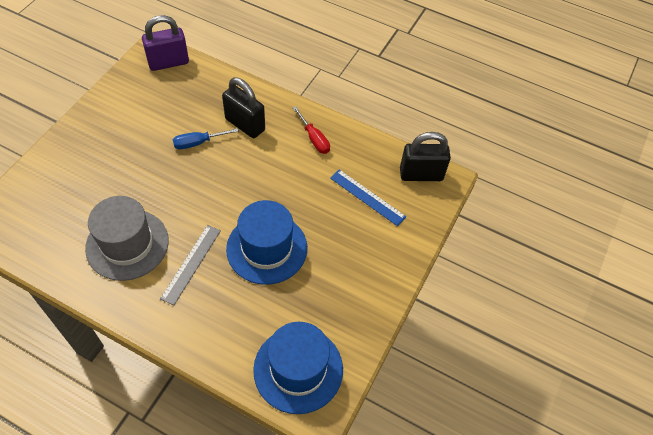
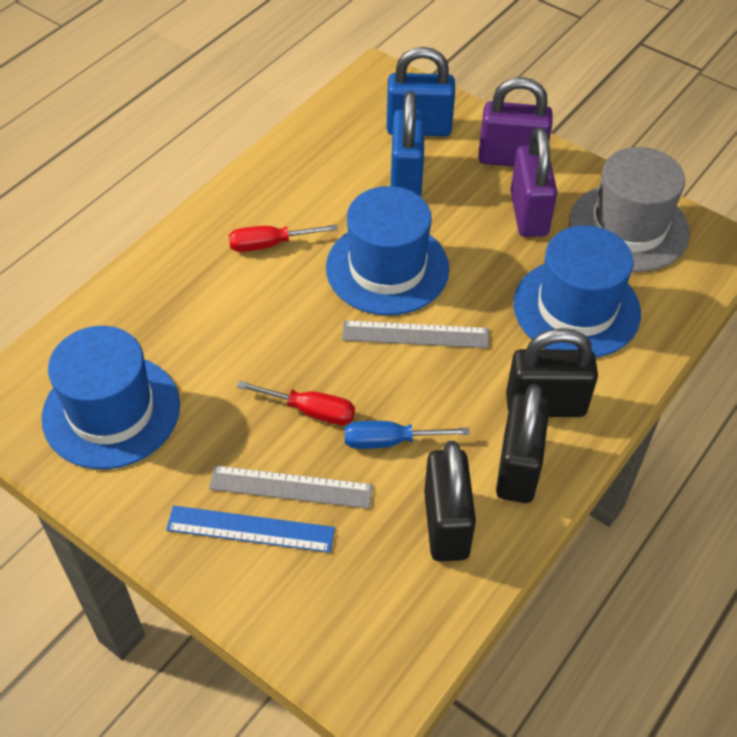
black padlock: 2 -> 3
blue hat: 2 -> 3
blue padlock: 0 -> 2
grey ruler: 1 -> 2
purple padlock: 1 -> 2
red screwdriver: 1 -> 2

